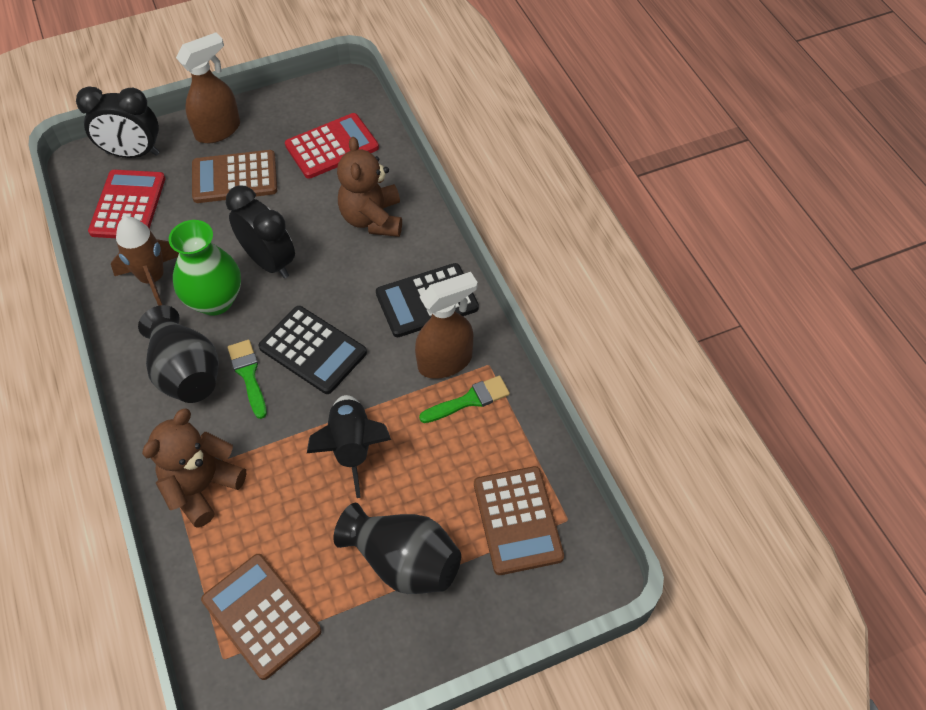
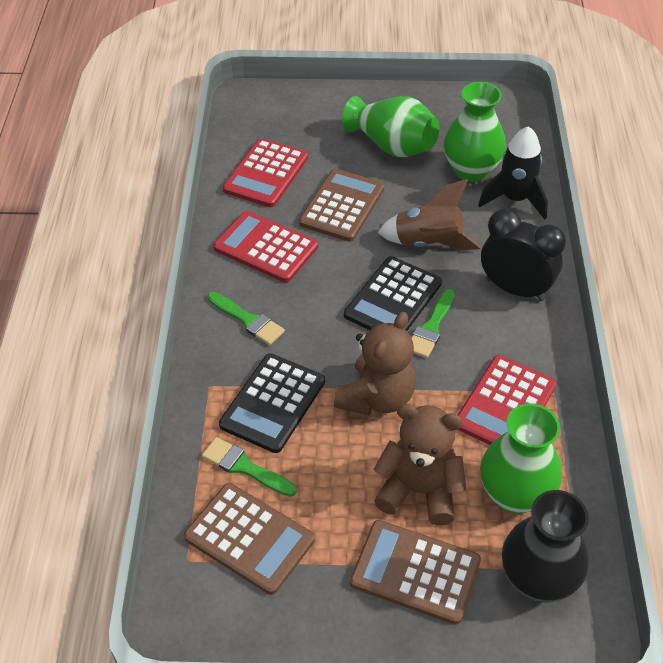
black clock: 2 -> 1
black vase: 2 -> 1
brown spray bottle: 2 -> 0
green brush: 2 -> 3
green vase: 1 -> 3
red calculator: 2 -> 3

